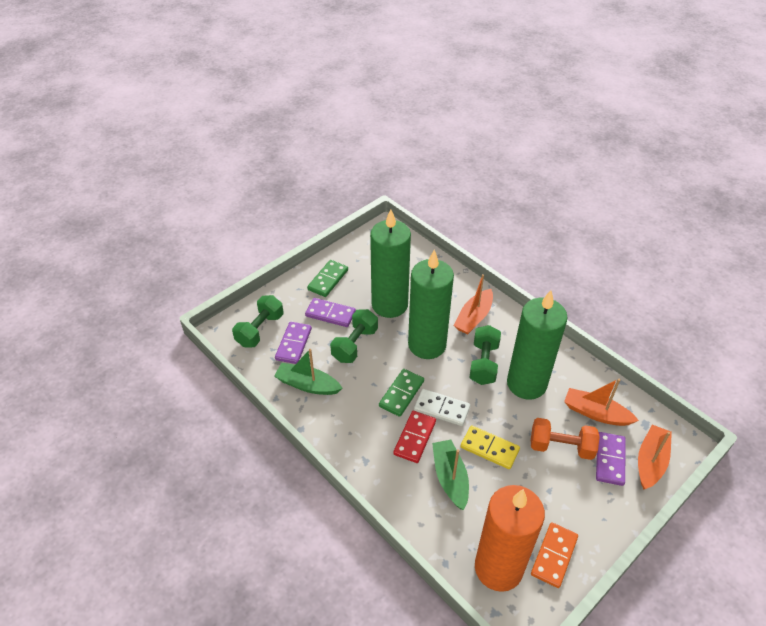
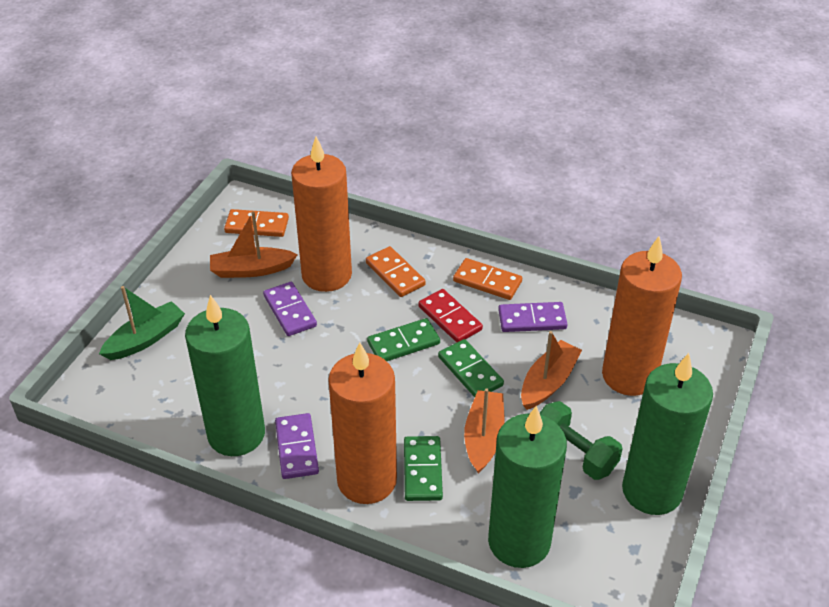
green boat: 2 -> 1
green domino: 2 -> 3
green dumbbell: 3 -> 1
orange candle: 1 -> 3
orange domino: 1 -> 3
orange dumbbell: 1 -> 0
white domino: 1 -> 0
yellow domino: 1 -> 0

